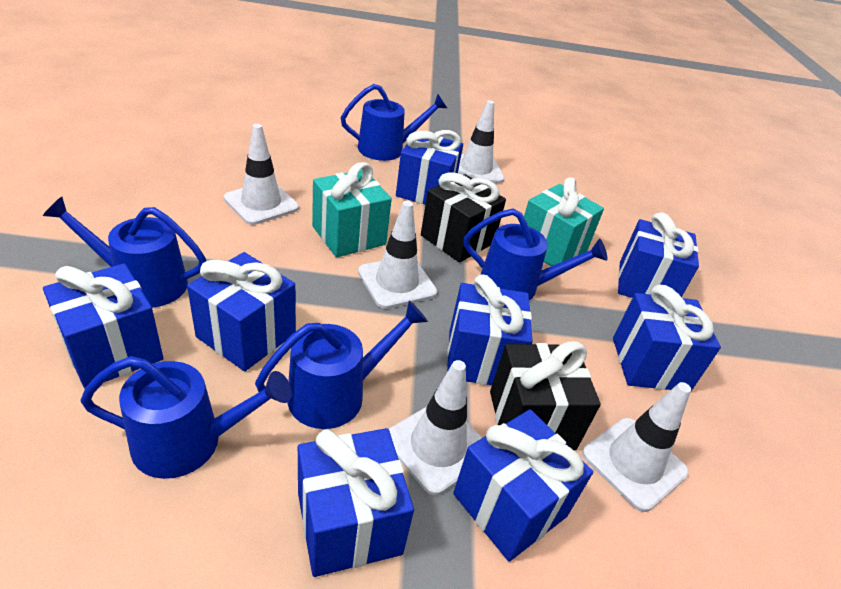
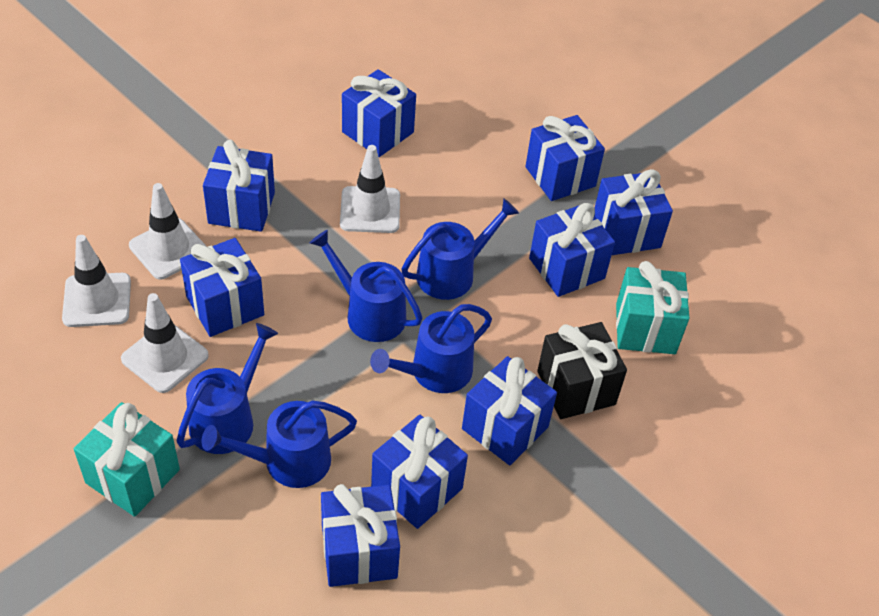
black gift: 2 -> 1
blue gift: 8 -> 9
white traffic cone: 5 -> 4

